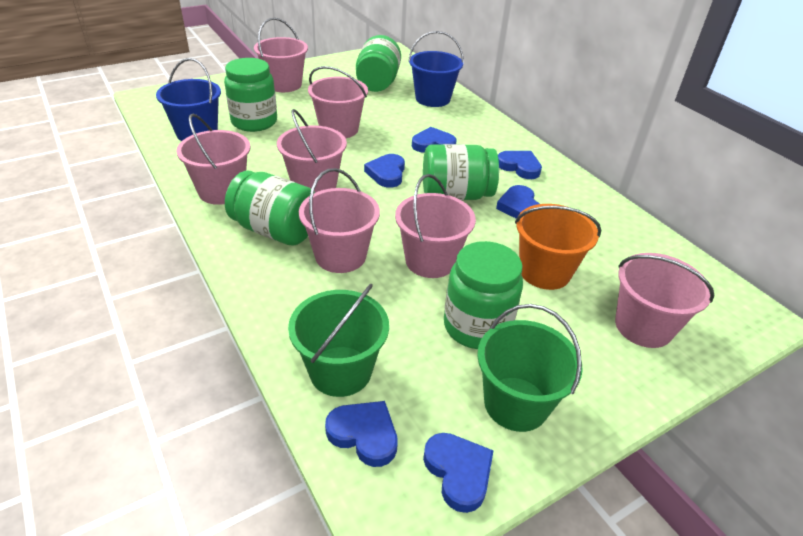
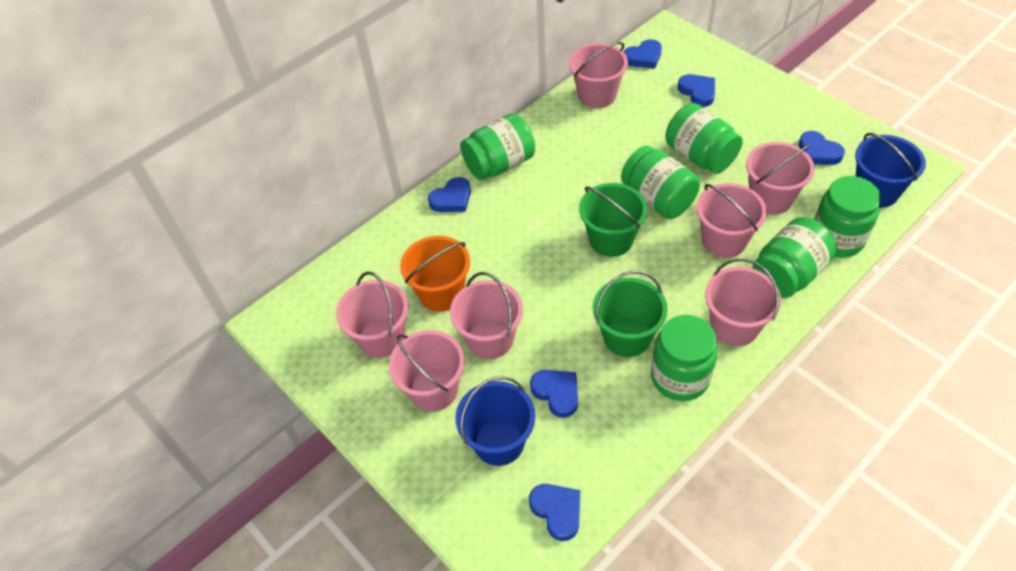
green jar: 5 -> 6

